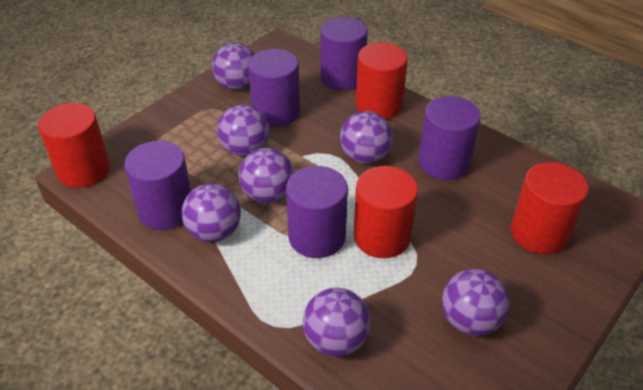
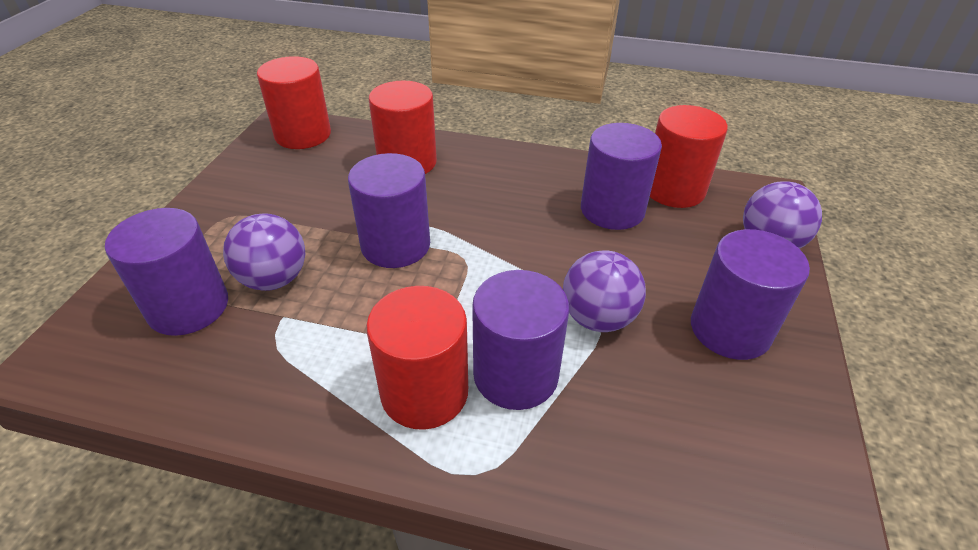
purple ball: 7 -> 3

